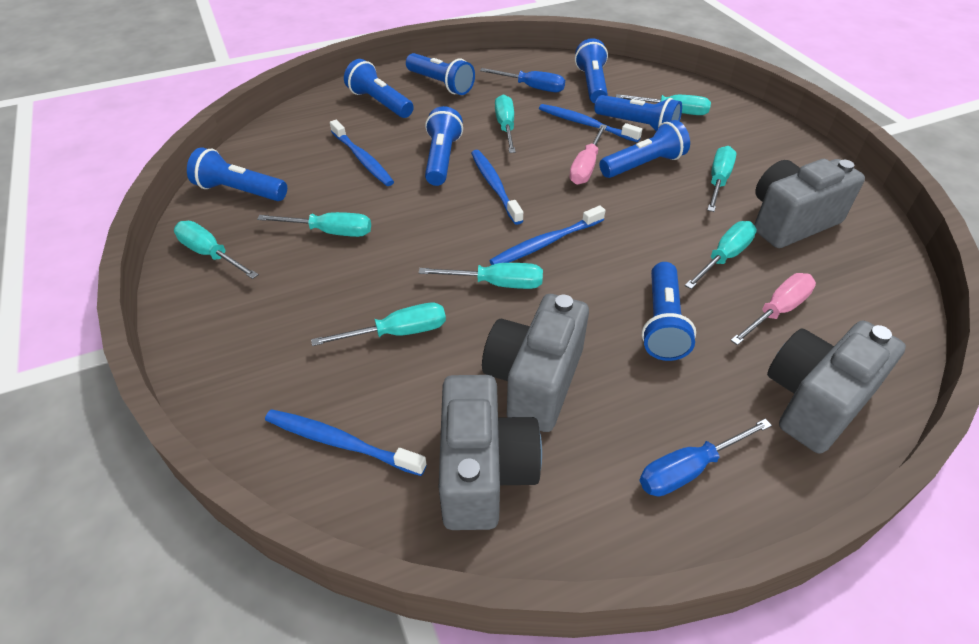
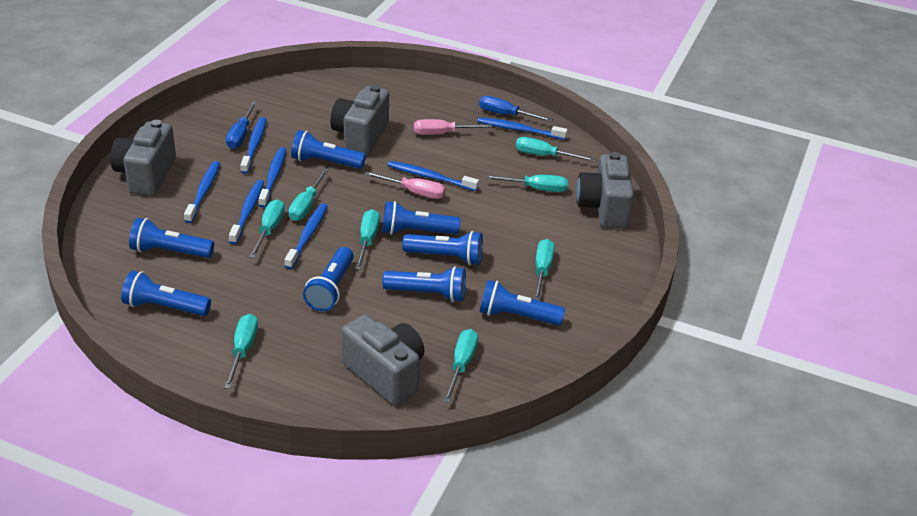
blue toothbrush: 5 -> 7

